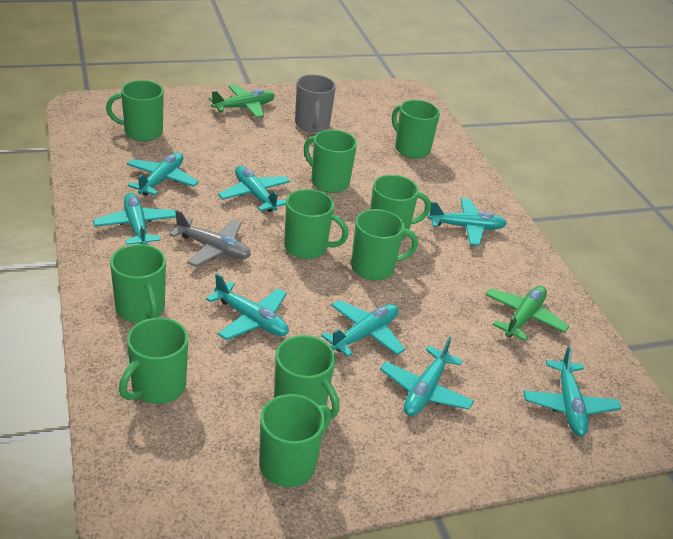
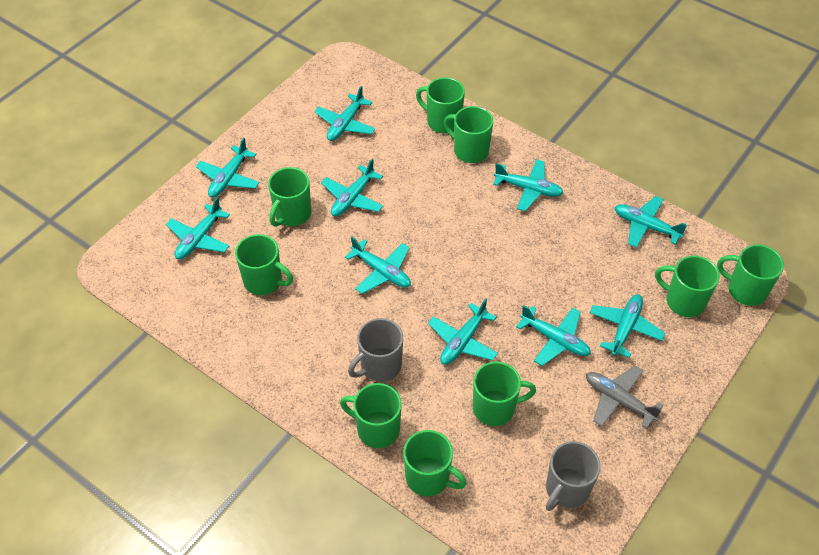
green mug: 10 -> 9
green plane: 2 -> 0
grey mug: 1 -> 2
turquoise plane: 8 -> 10

